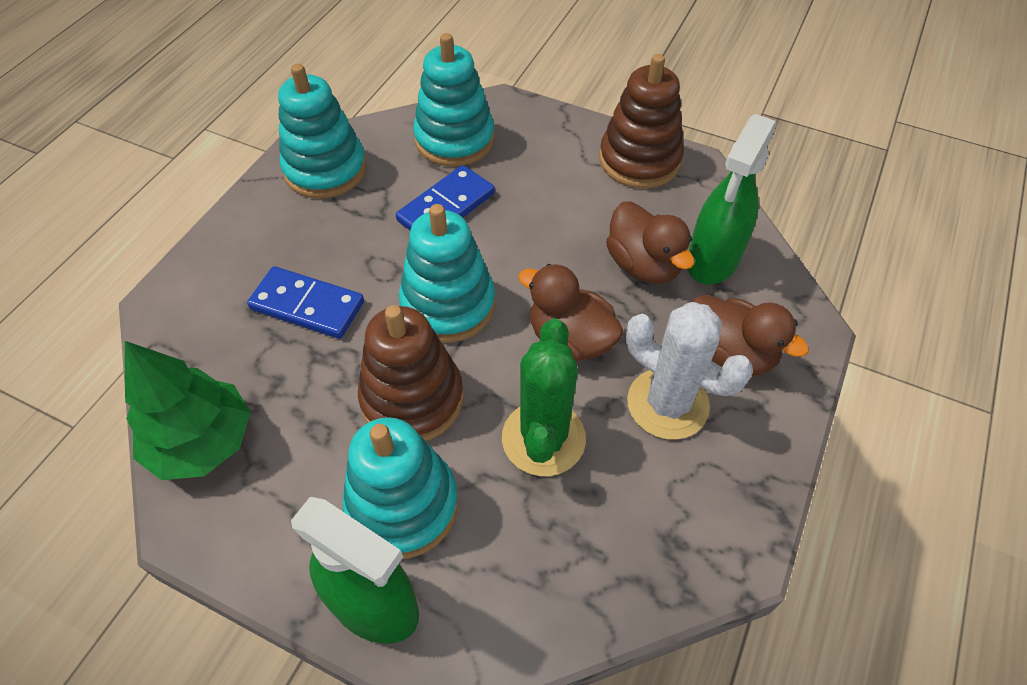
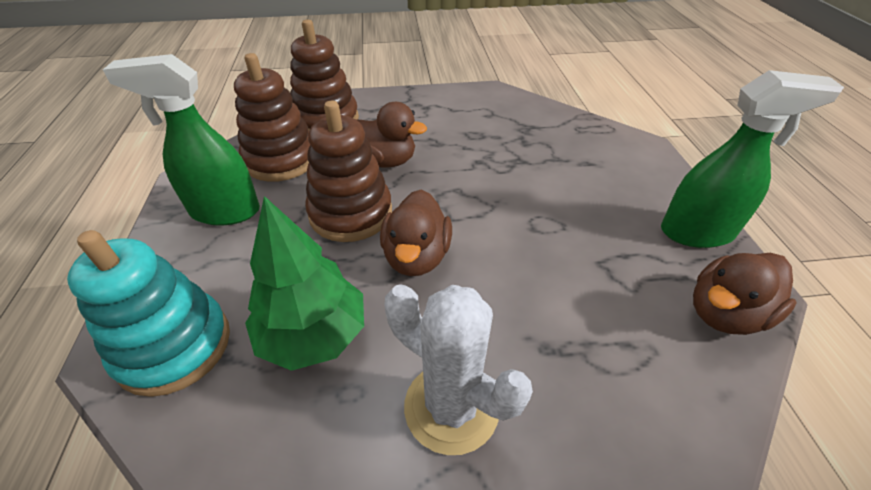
blue domino: 2 -> 0
brown stacking toy: 2 -> 3
green cactus: 1 -> 0
turquoise stacking toy: 4 -> 1

